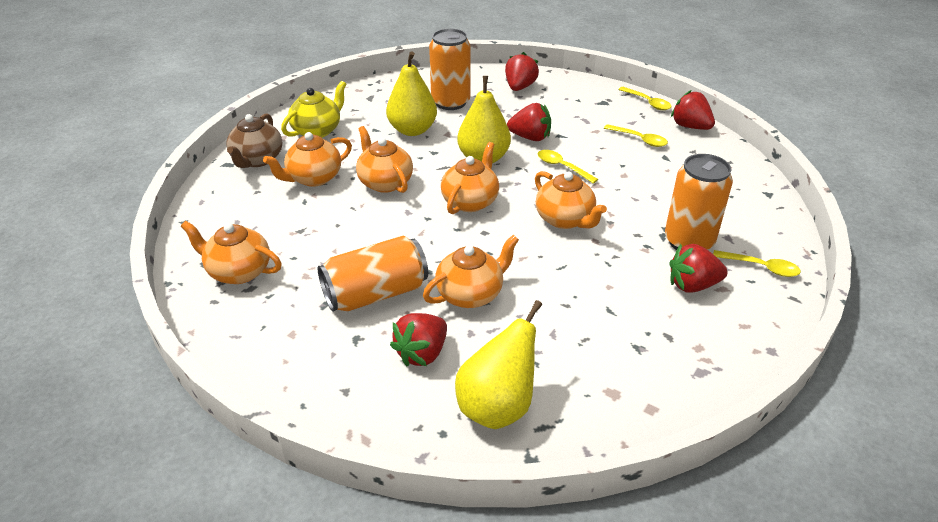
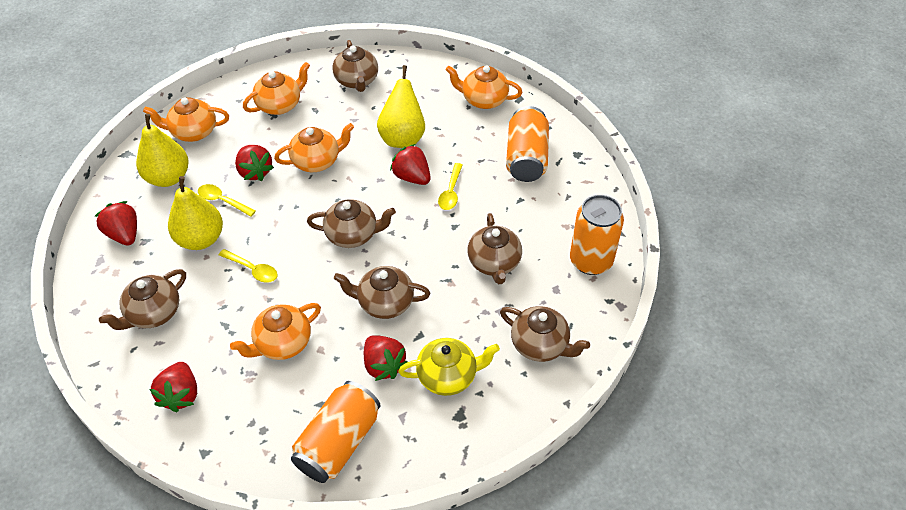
brown teapot: 1 -> 6
orange teapot: 6 -> 5
yellow spoon: 4 -> 3

